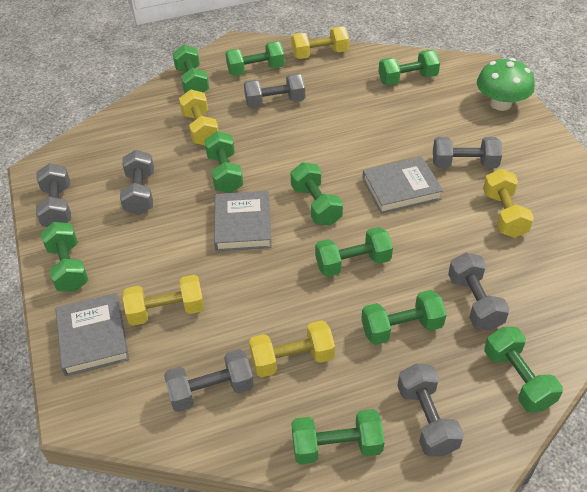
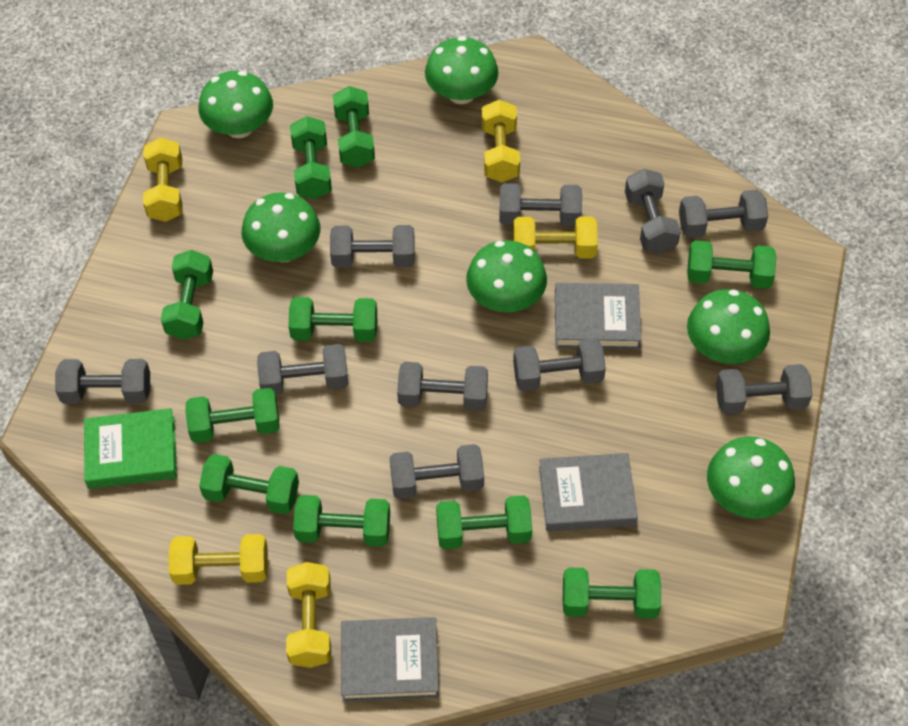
green book: 0 -> 1
green mushroom: 1 -> 6
grey dumbbell: 7 -> 10

